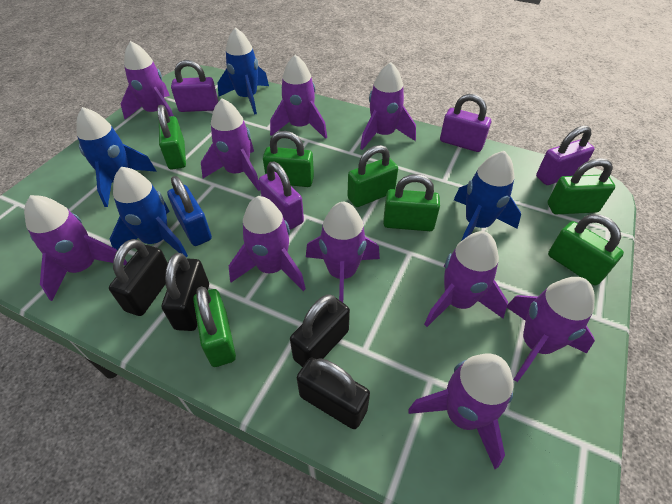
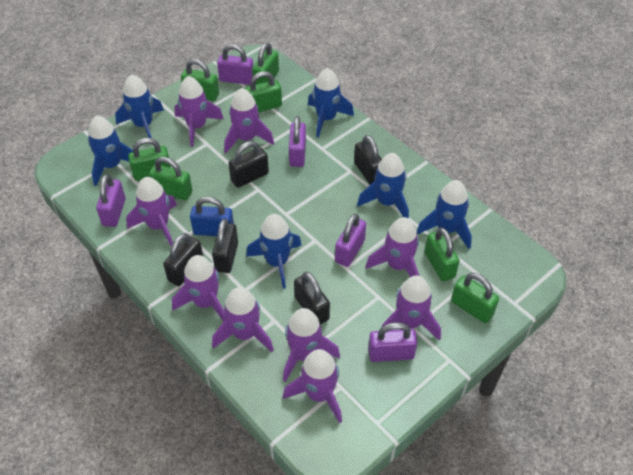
black padlock: 4 -> 5
blue rocket: 4 -> 6
purple padlock: 4 -> 5
purple rocket: 10 -> 9

